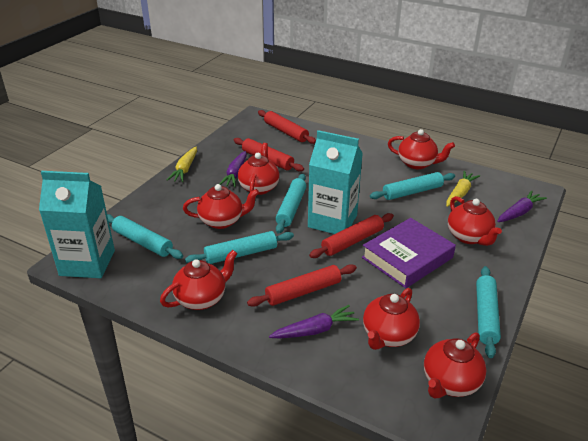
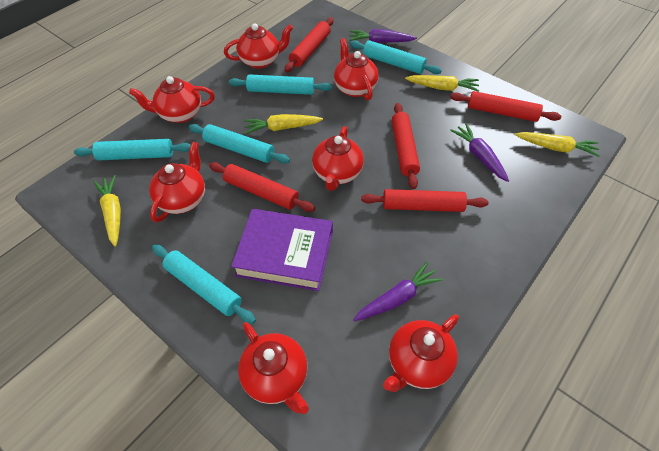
red rolling pin: 4 -> 5
turquoise carton: 2 -> 0
yellow carrot: 2 -> 4

